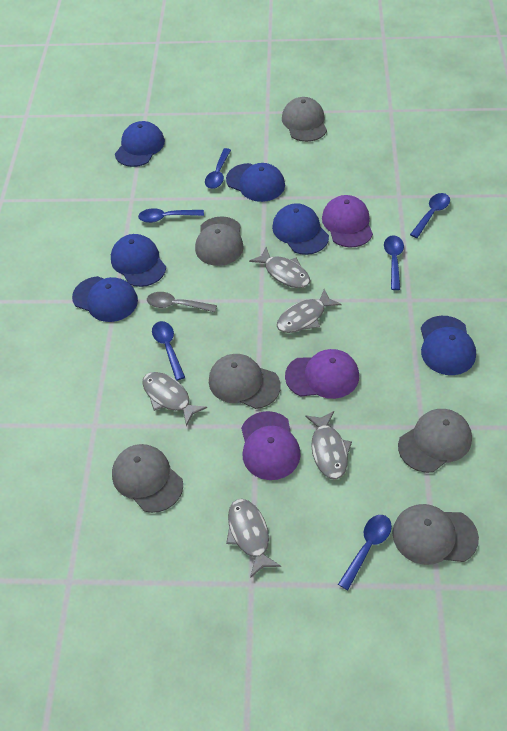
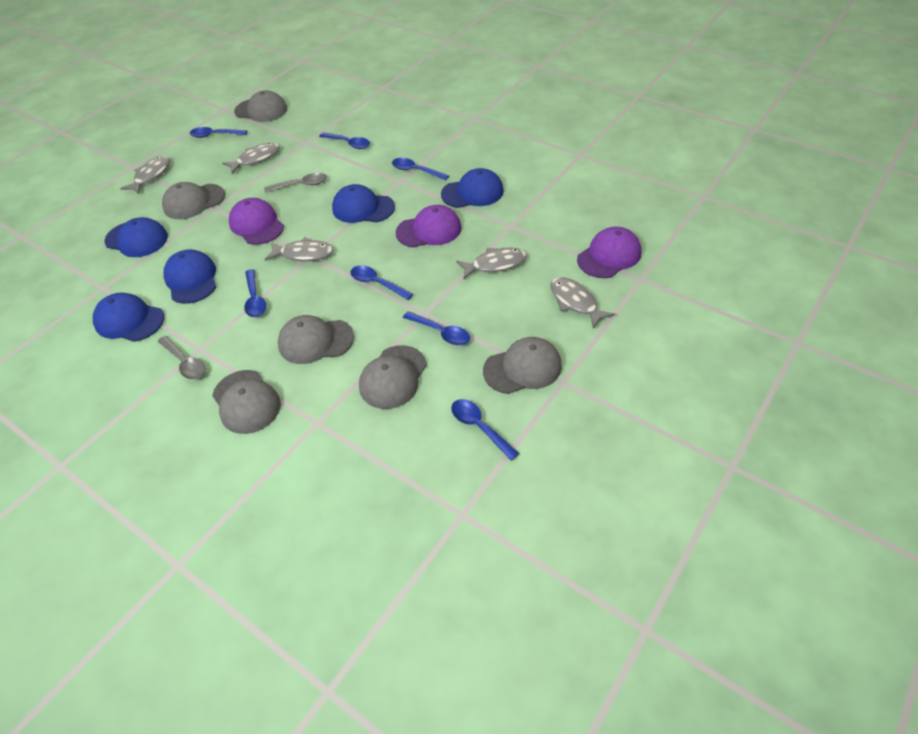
blue cap: 6 -> 5
blue spoon: 6 -> 7
grey spoon: 1 -> 2

